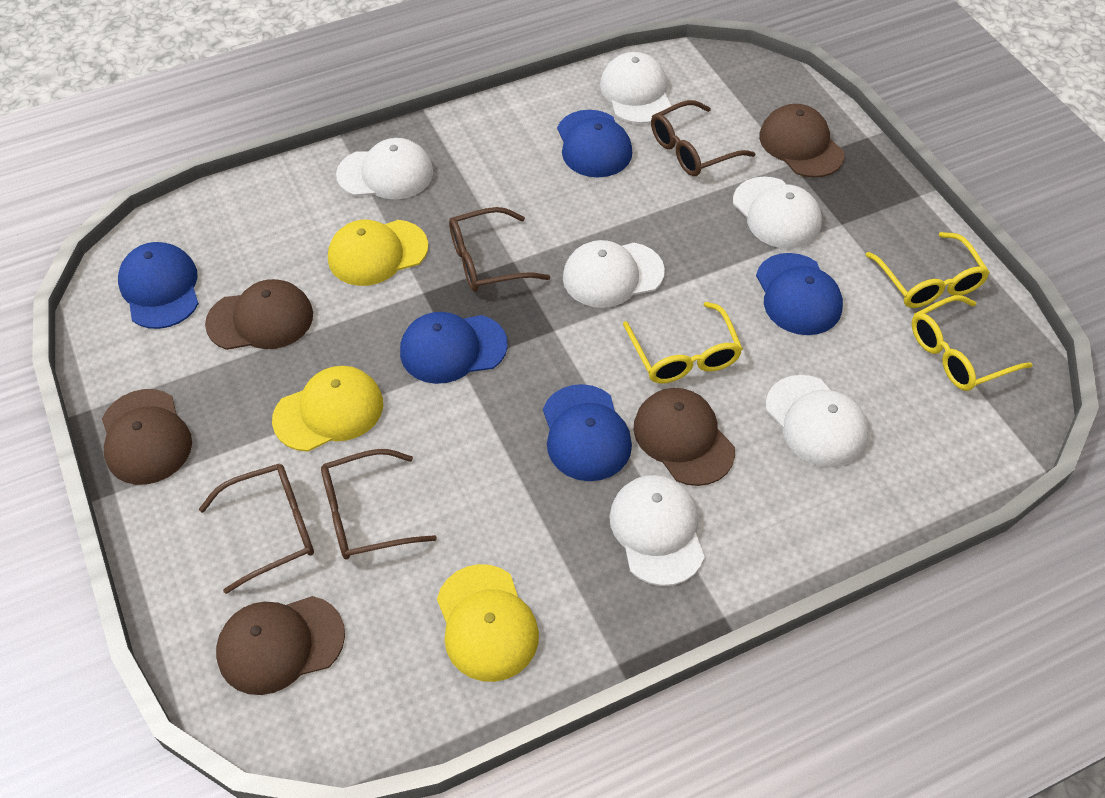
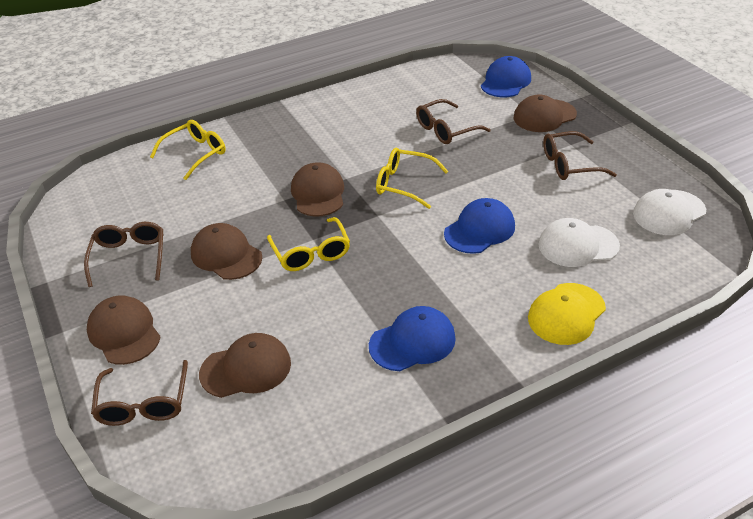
blue cap: 5 -> 3
white cap: 6 -> 2
yellow cap: 3 -> 1

